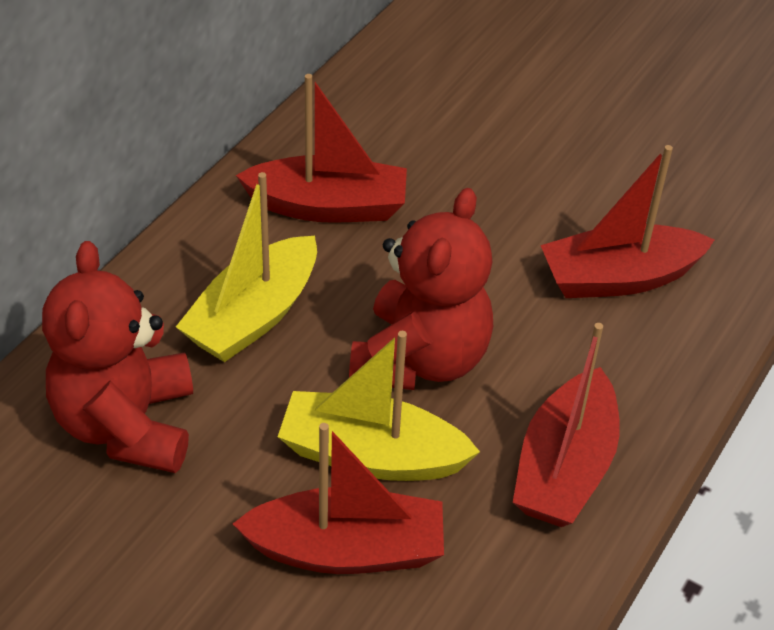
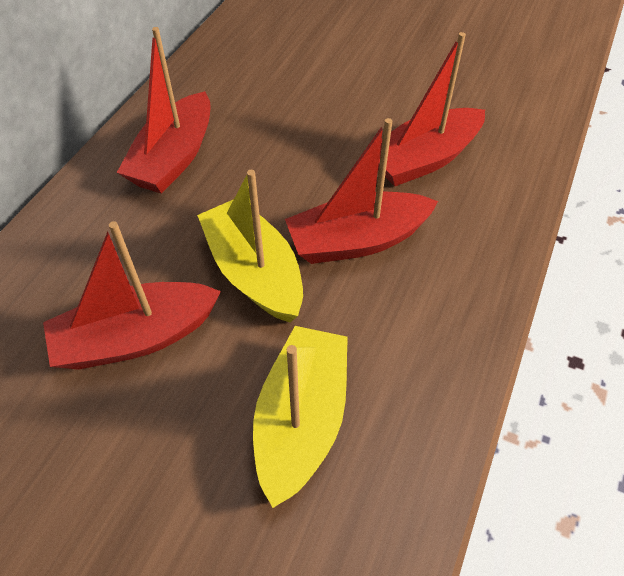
red teddy bear: 2 -> 0

